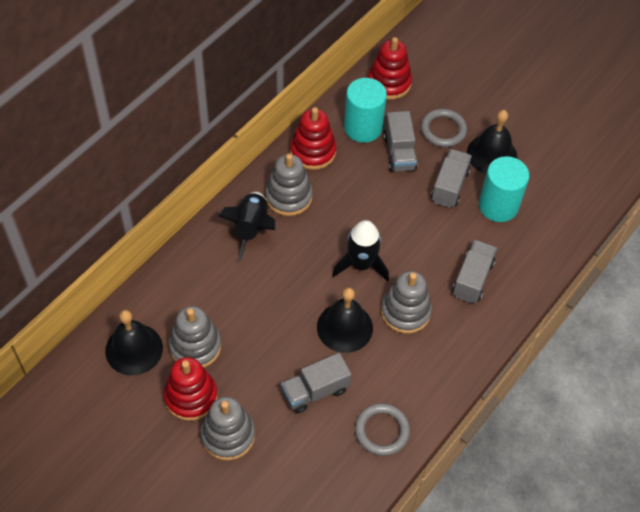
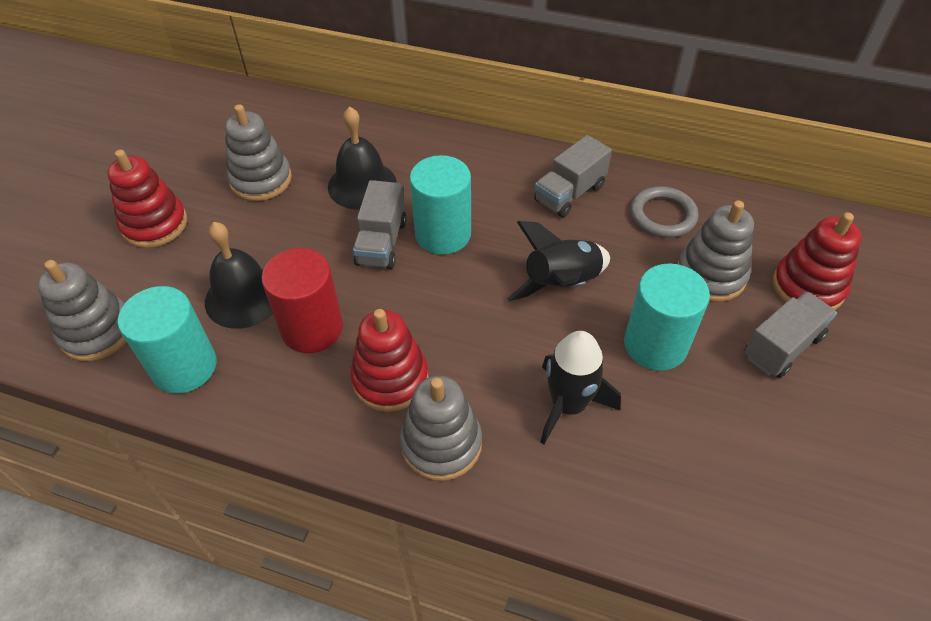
black bell: 3 -> 2
grey ring: 2 -> 1
grey truck: 4 -> 3
red cylinder: 0 -> 1
turquoise cylinder: 2 -> 3

